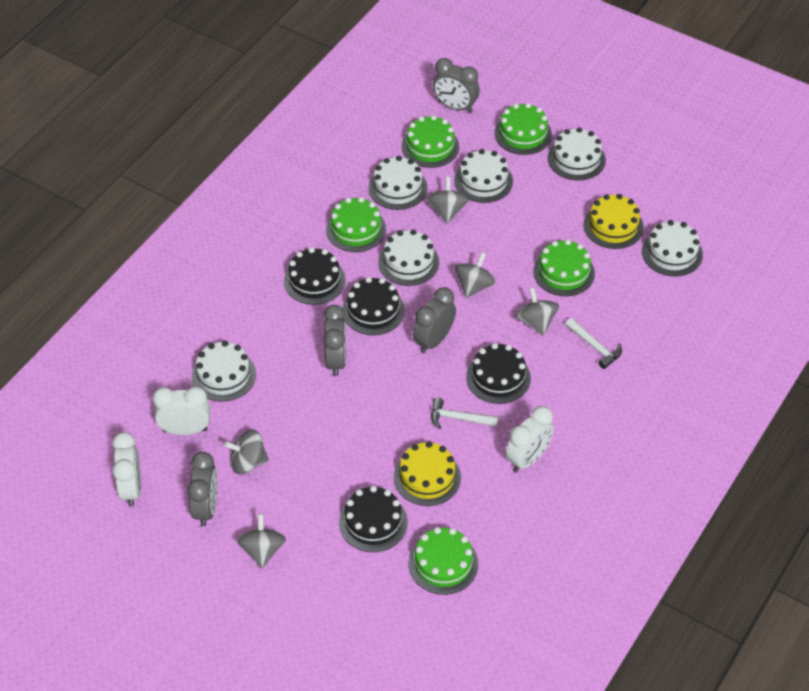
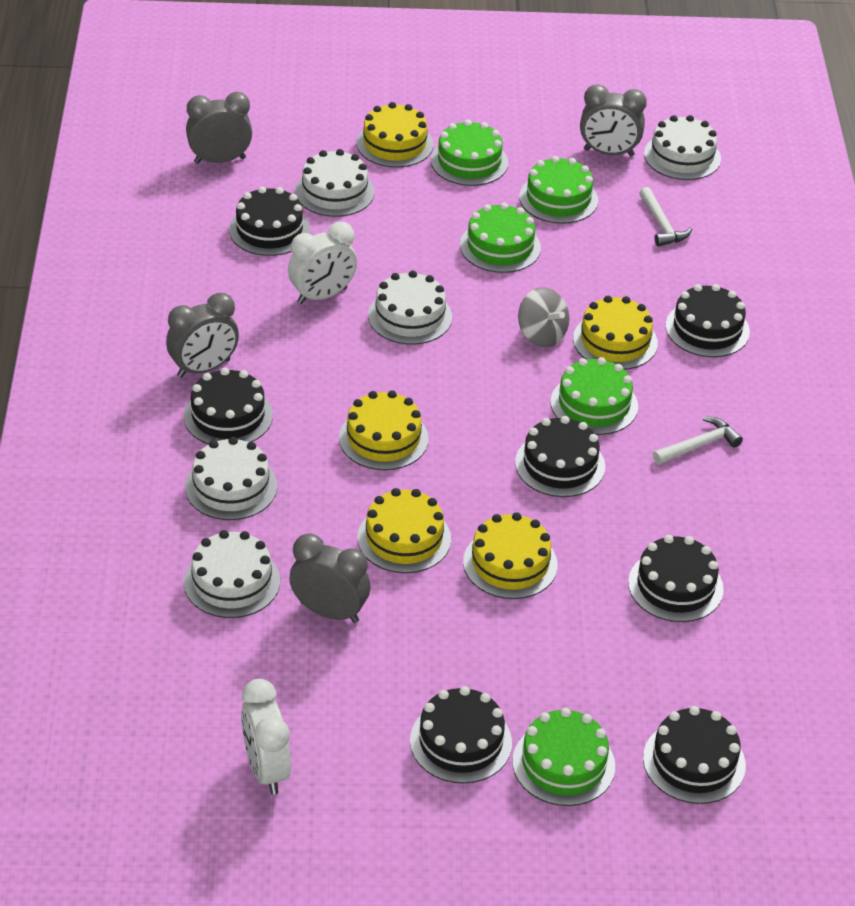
black cake: 4 -> 7
grey spinning top: 5 -> 1
white cake: 6 -> 5
white clock: 3 -> 2
yellow cake: 2 -> 5

